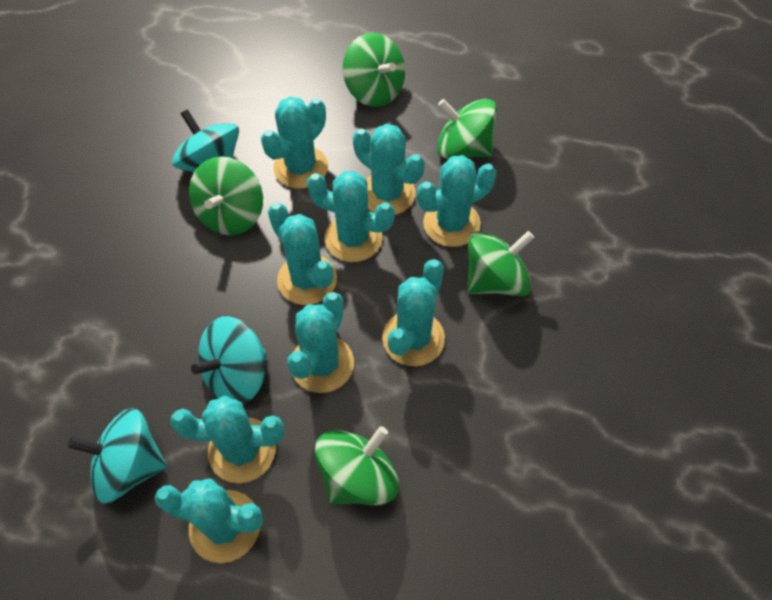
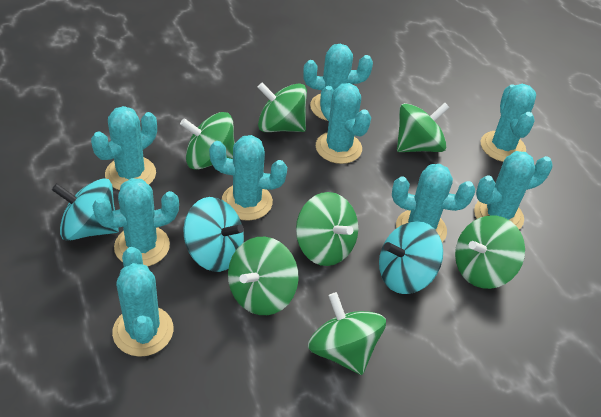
green spinning top: 5 -> 7

